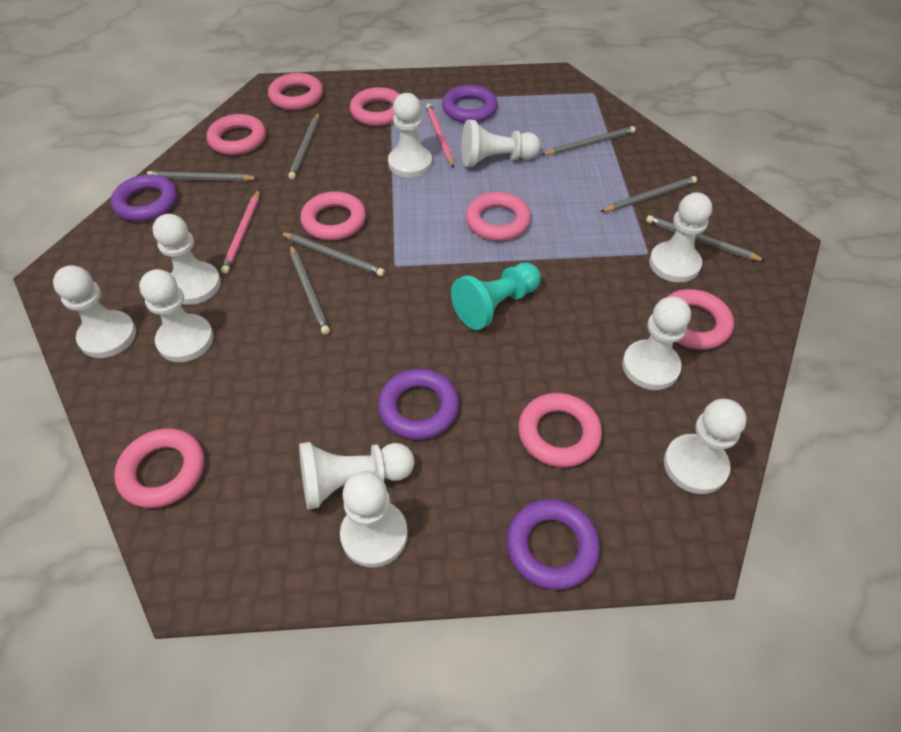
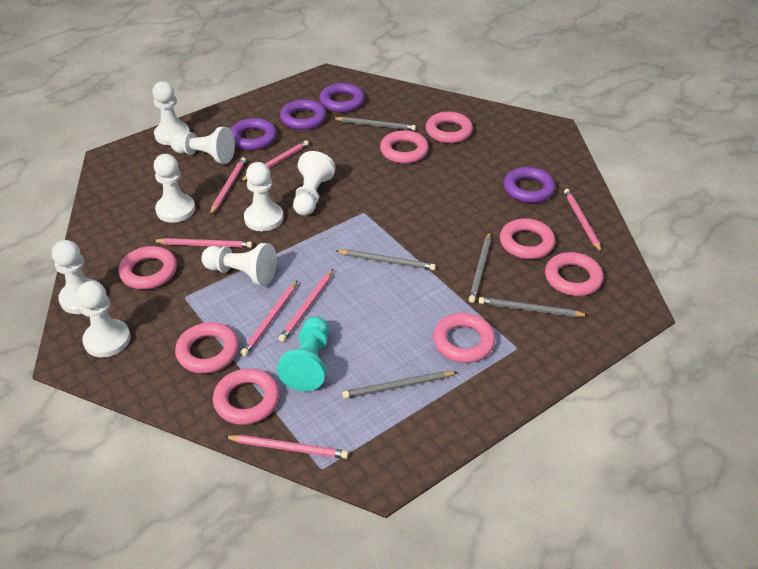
grey pencil: 7 -> 5
pink pencil: 2 -> 7
white pawn: 10 -> 8

